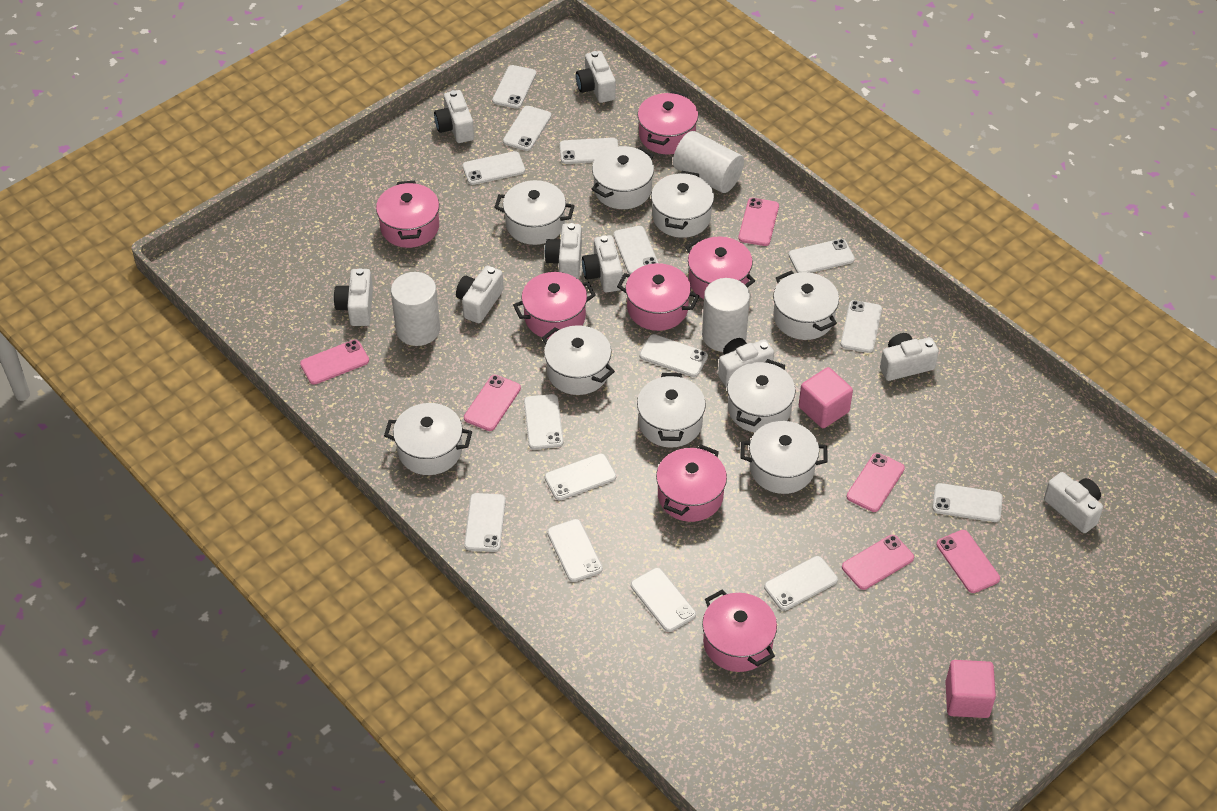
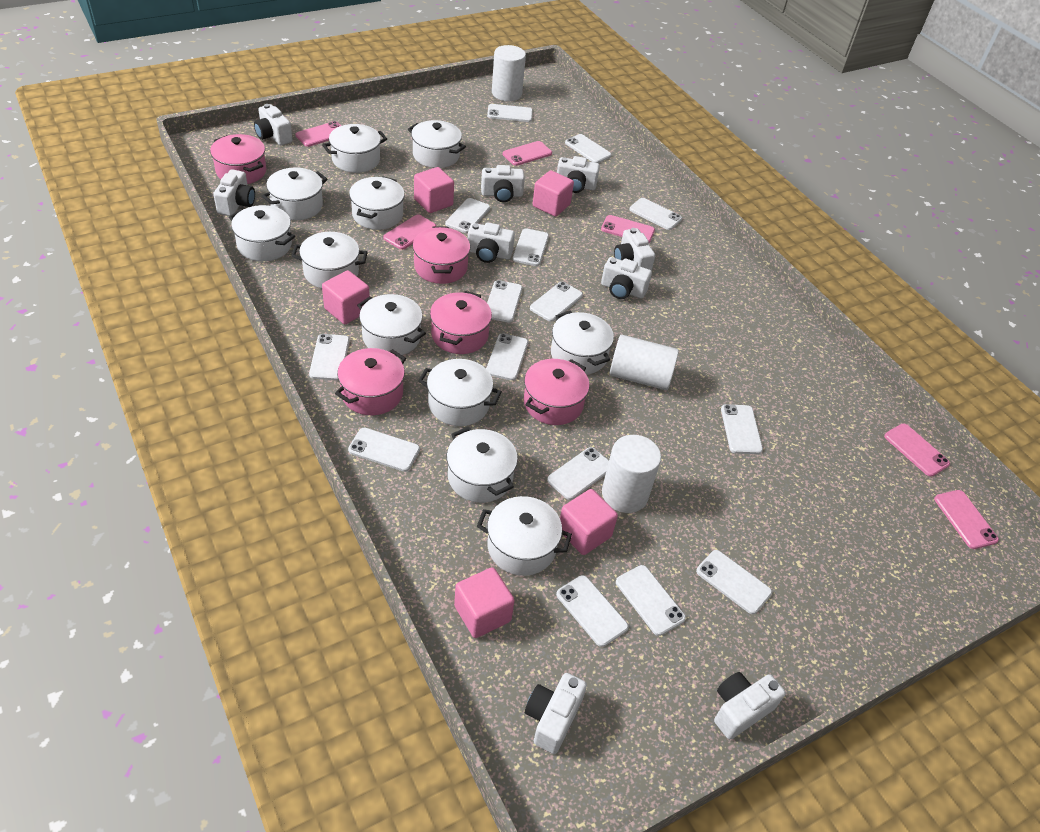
pink cube: 2 -> 5
pink pot: 7 -> 5
white pot: 9 -> 11

